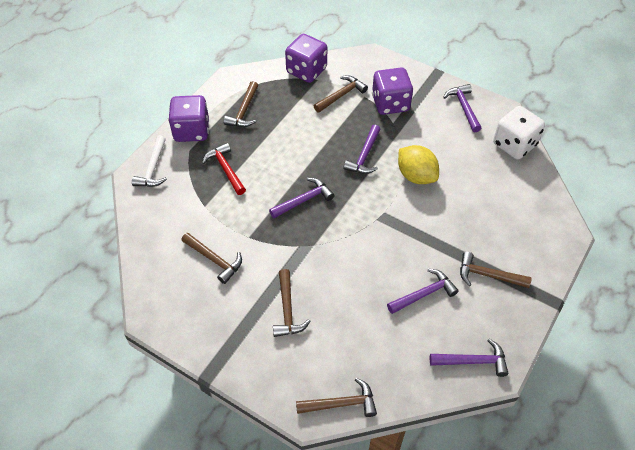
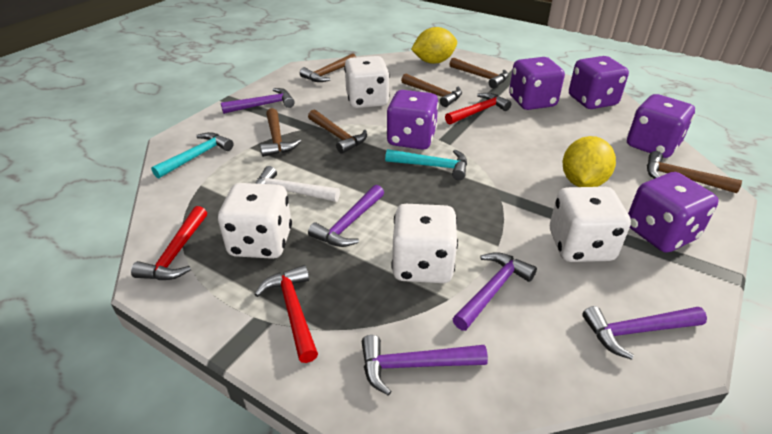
purple dice: 3 -> 5
red hammer: 1 -> 3
turquoise hammer: 0 -> 2
white dice: 1 -> 4
yellow lemon: 1 -> 2

